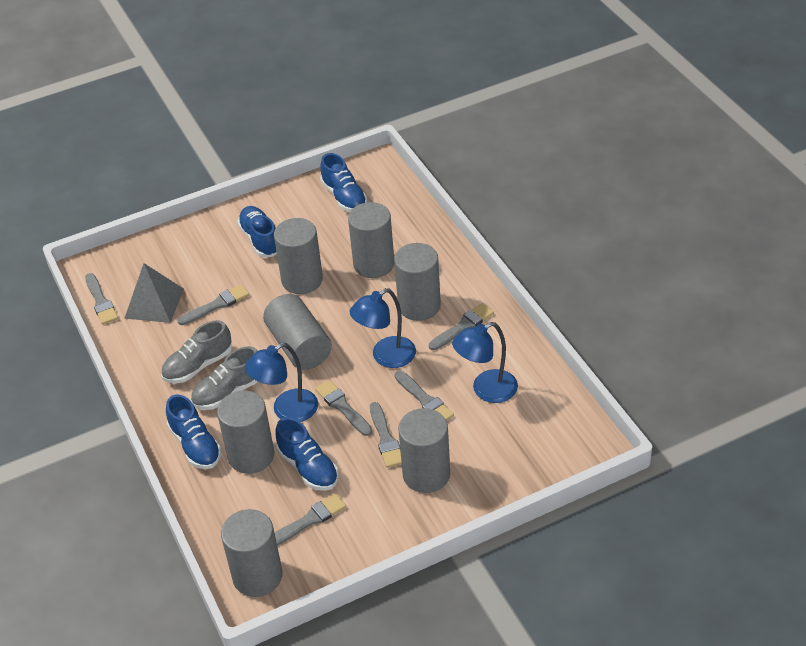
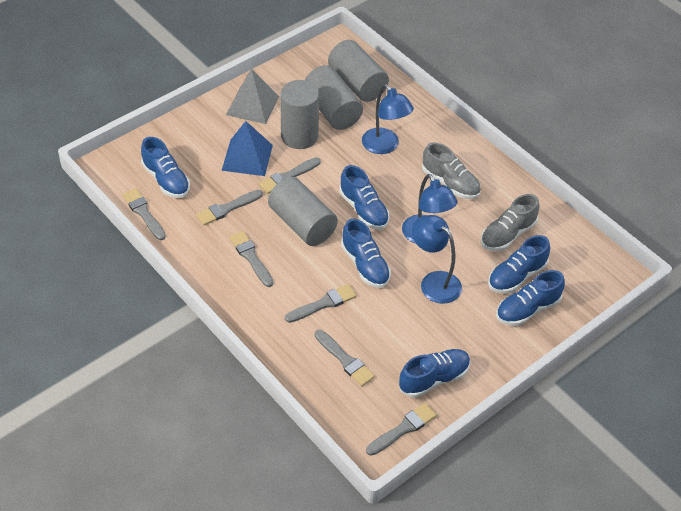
blue pyramid: 0 -> 1
blue shoe: 4 -> 6
grey cylinder: 7 -> 4

